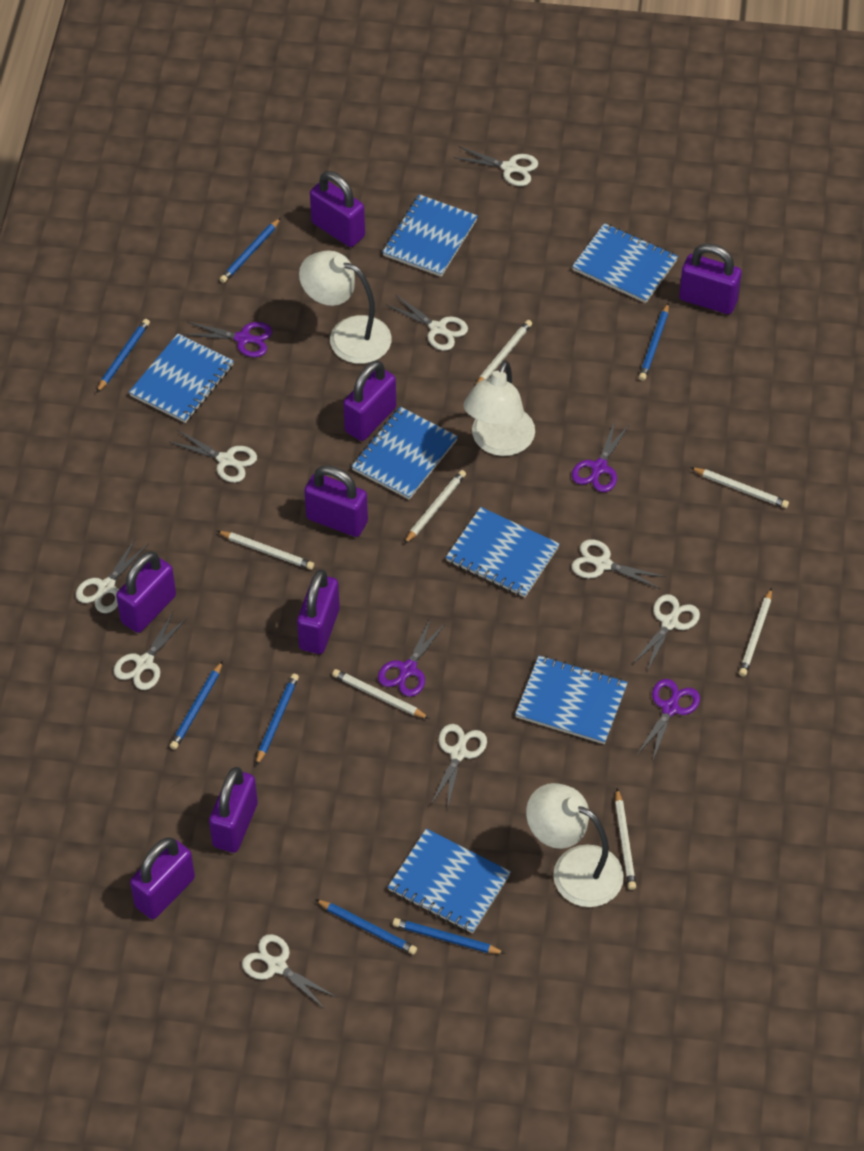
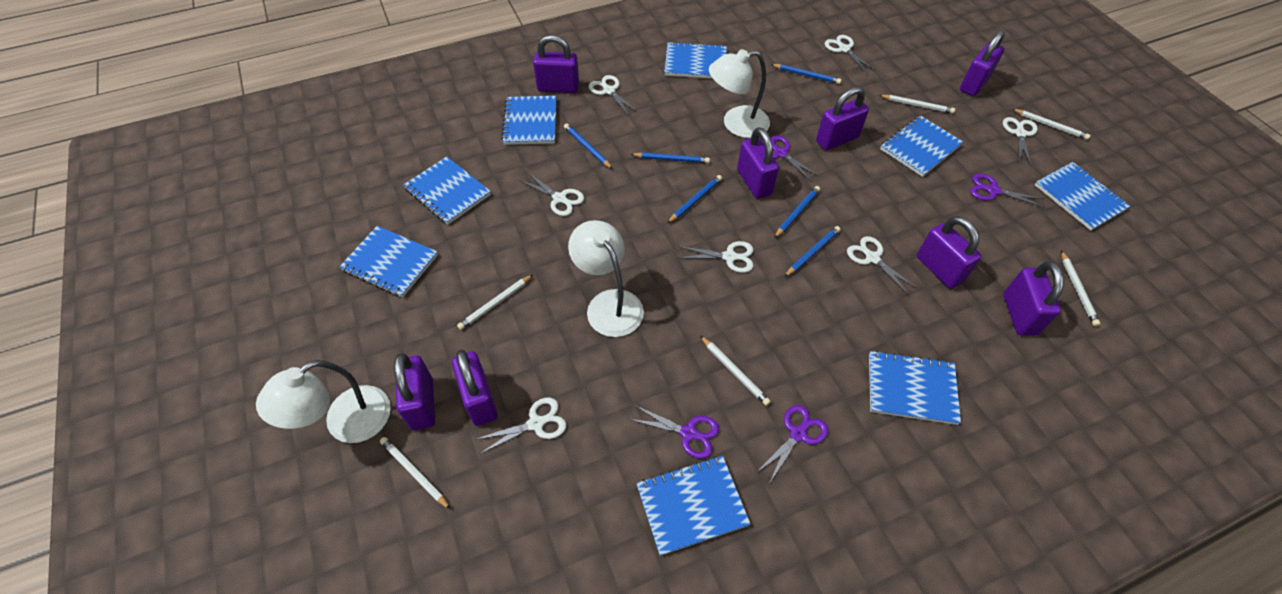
blue notebook: 7 -> 8
blue pencil: 7 -> 6
white pencil: 7 -> 6
white scissors: 9 -> 7

